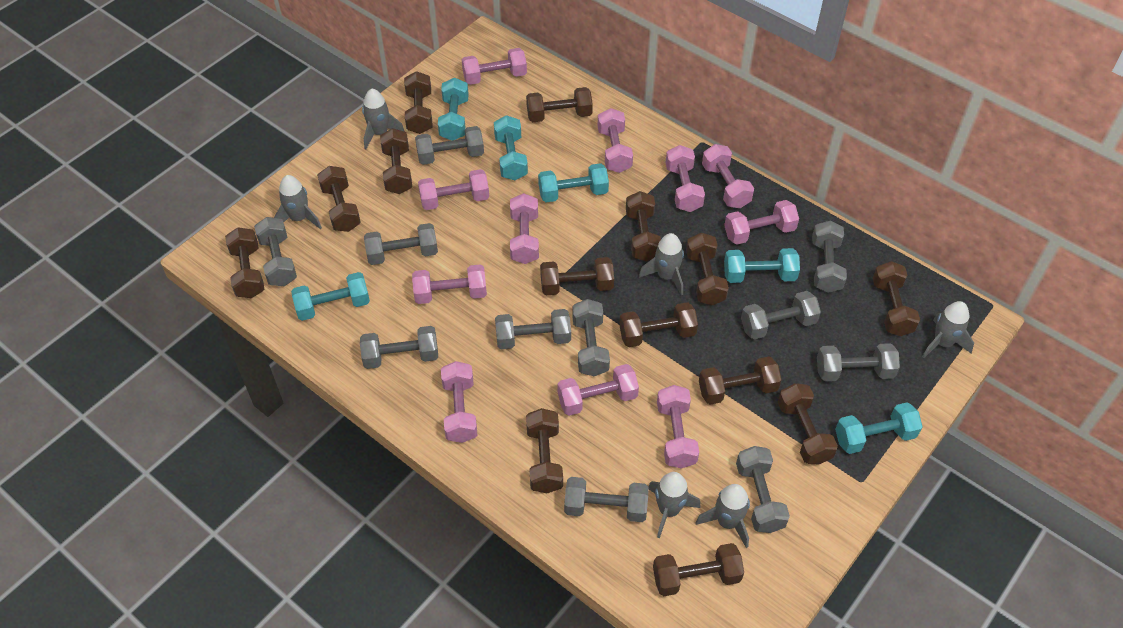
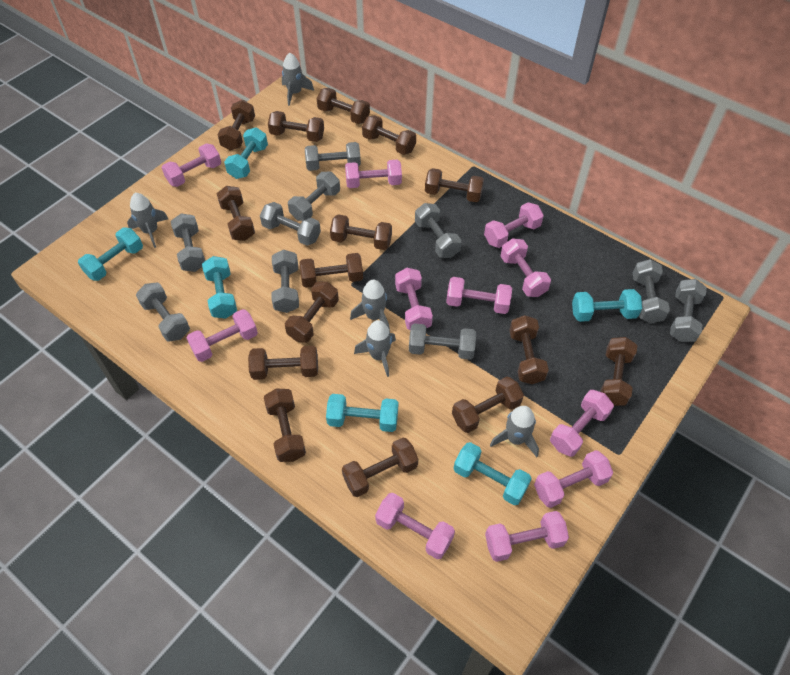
brown dumbbell: 14 -> 15
grey dumbbell: 11 -> 10
grey rocket: 6 -> 5

